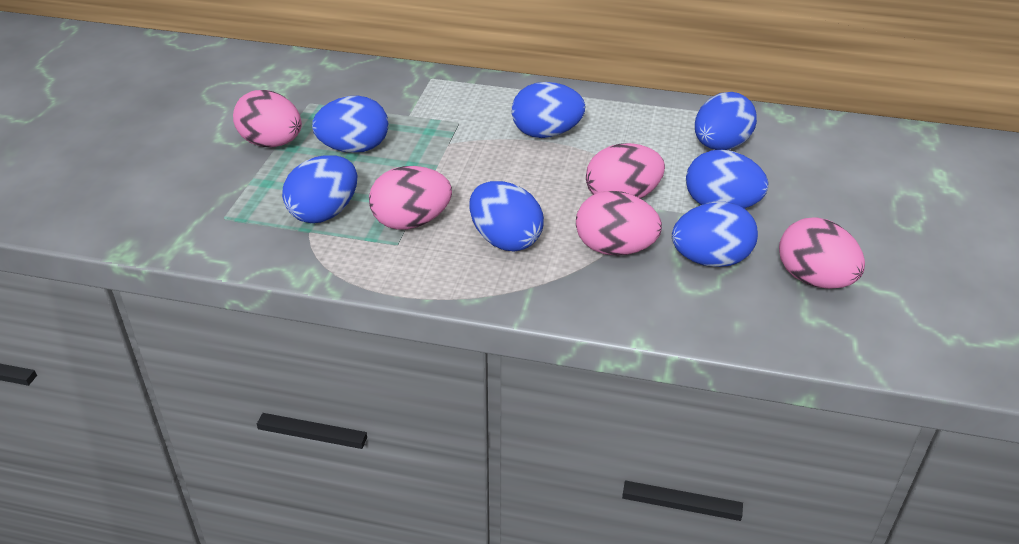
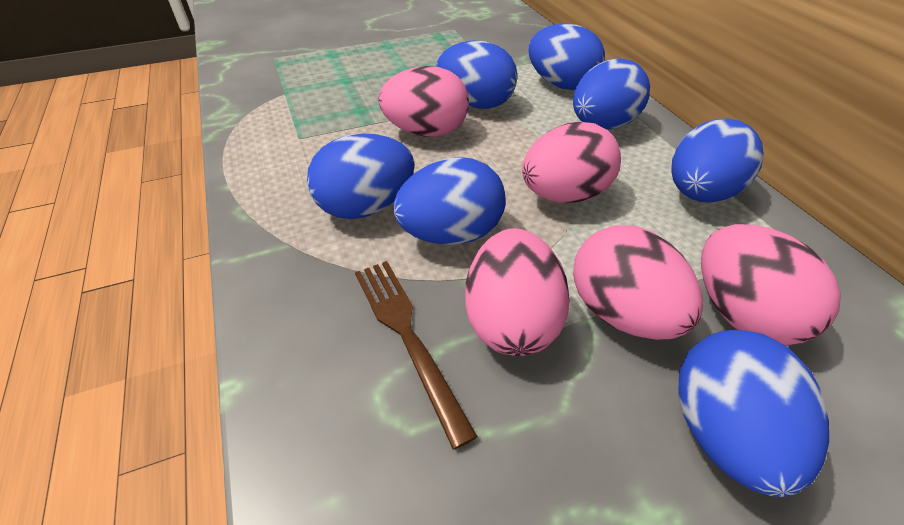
brown fork: 0 -> 1

